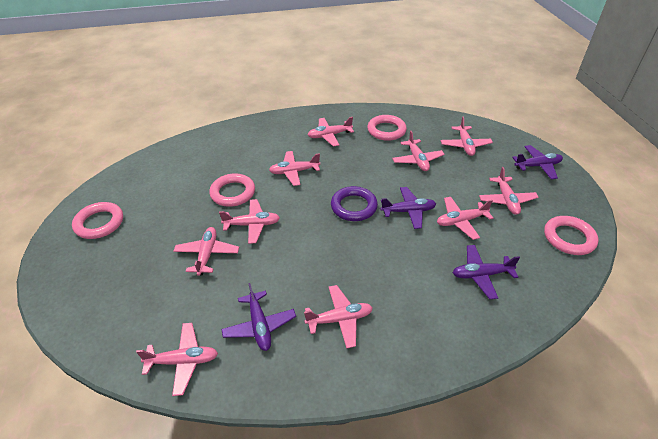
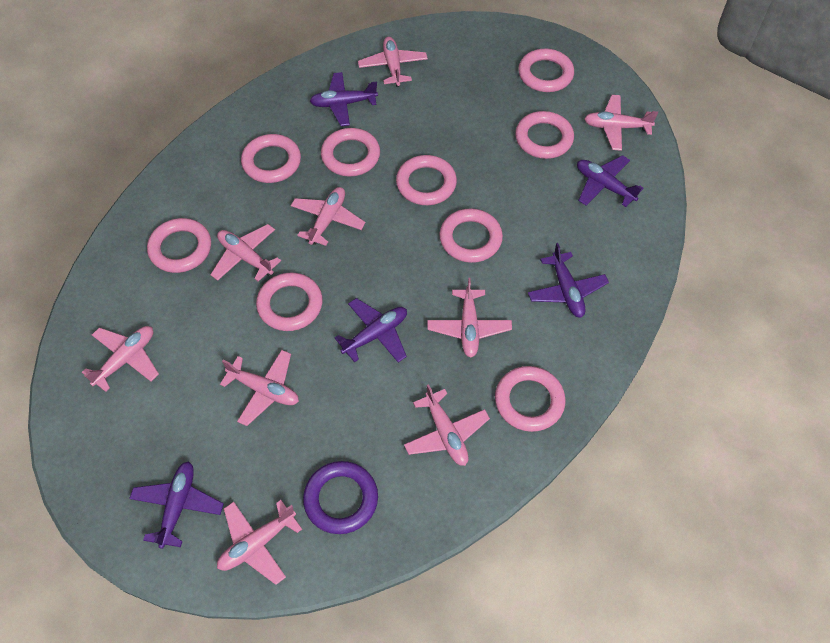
pink plane: 10 -> 9
pink ring: 4 -> 9
purple plane: 4 -> 5

